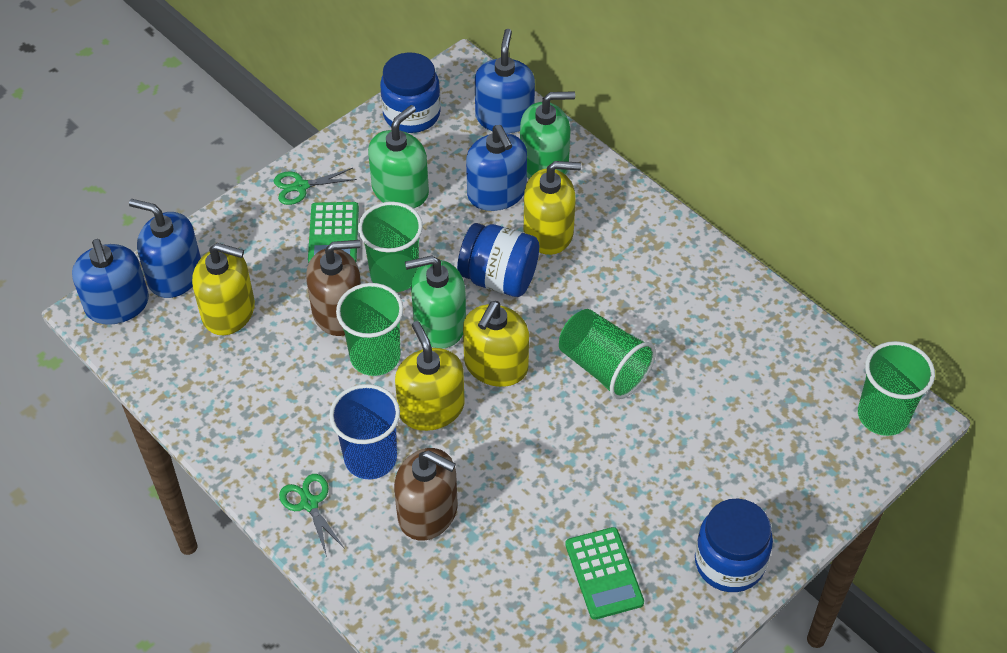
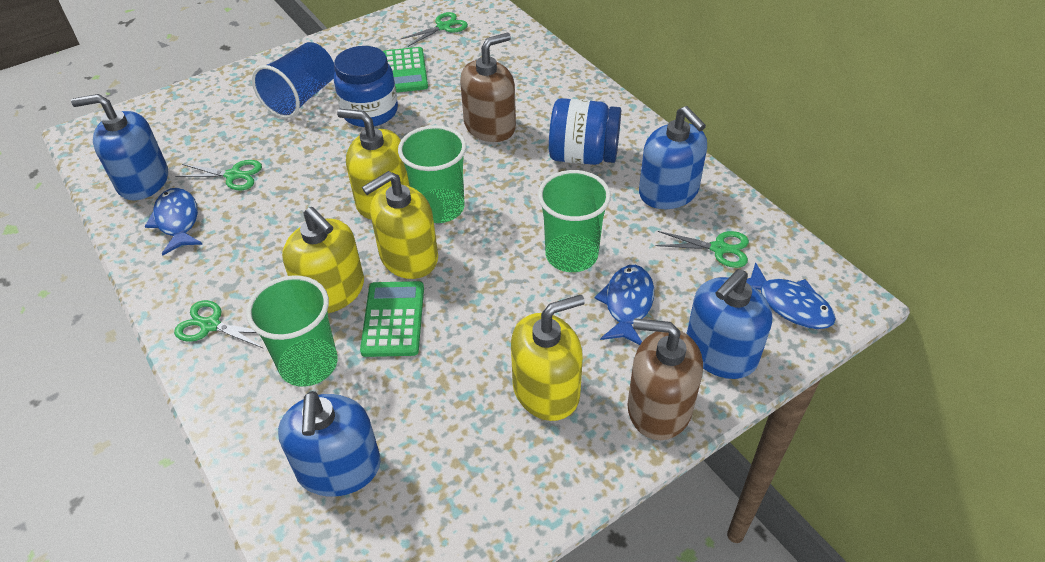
blue fish: 0 -> 3
blue jar: 3 -> 2
green cup: 4 -> 3
green scissors: 2 -> 4
green soap dispenser: 3 -> 0

